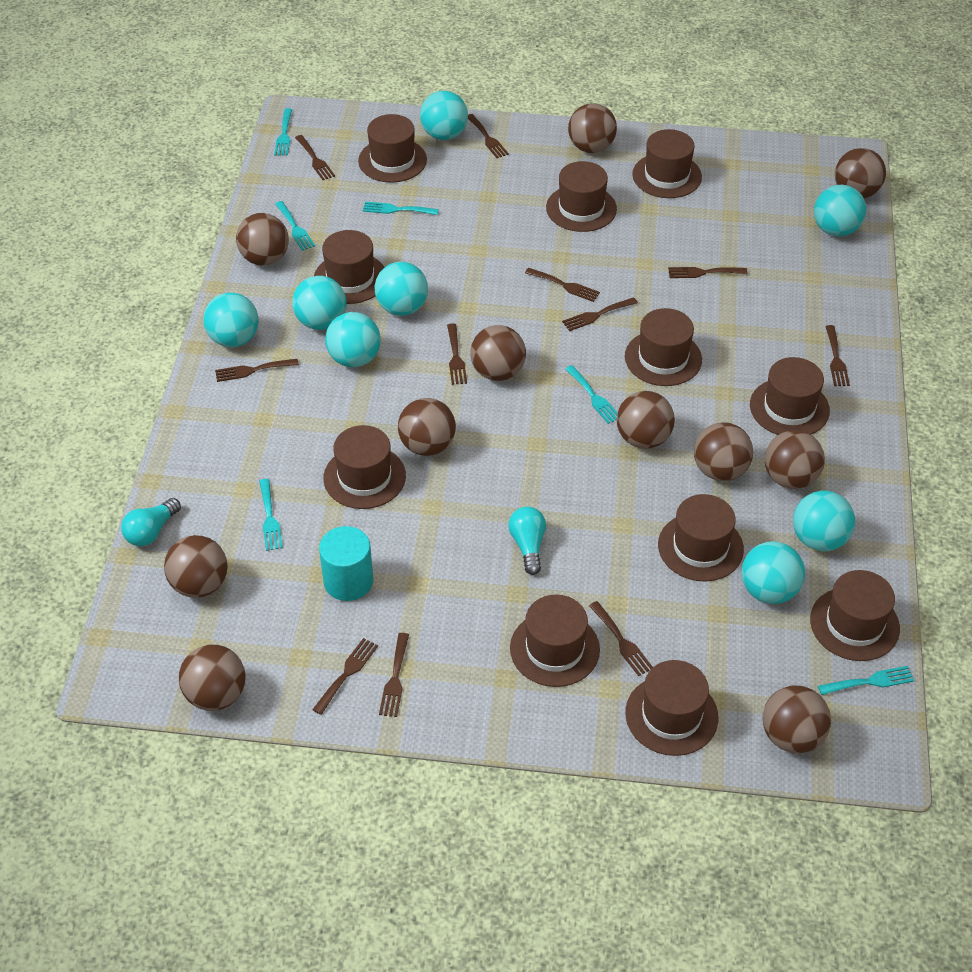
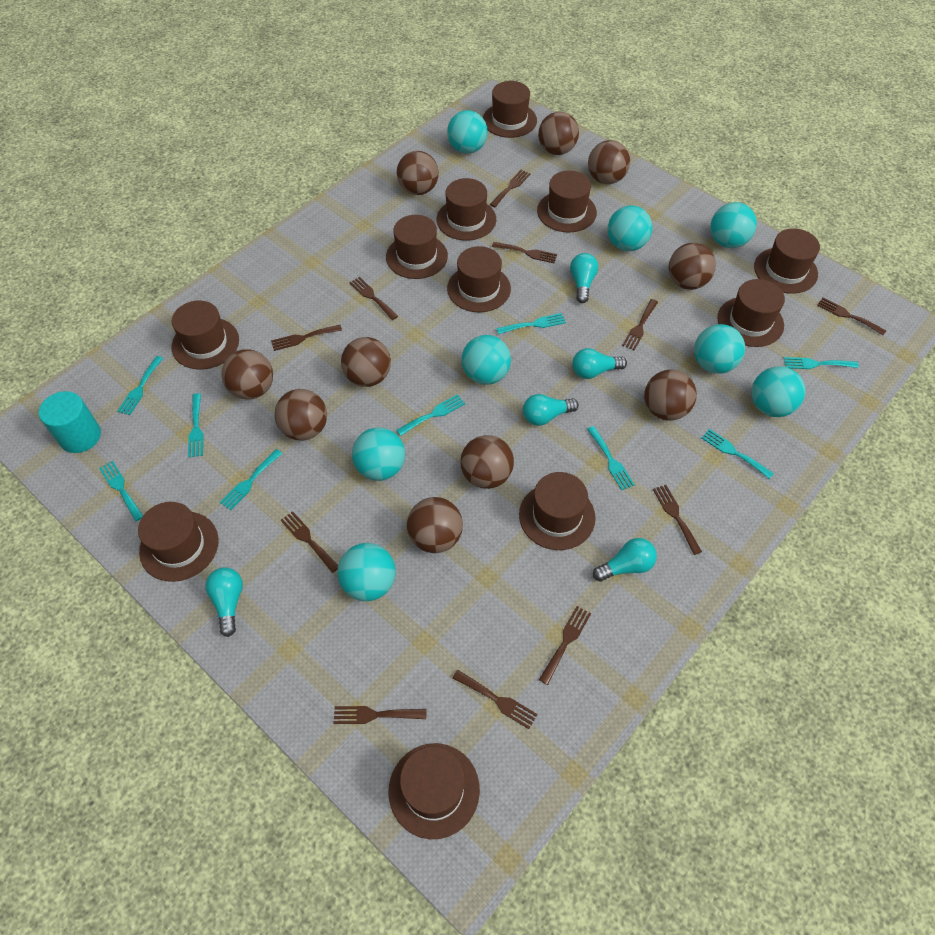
brown ball: 11 -> 10
turquoise fork: 6 -> 9
turquoise light bulb: 2 -> 5

